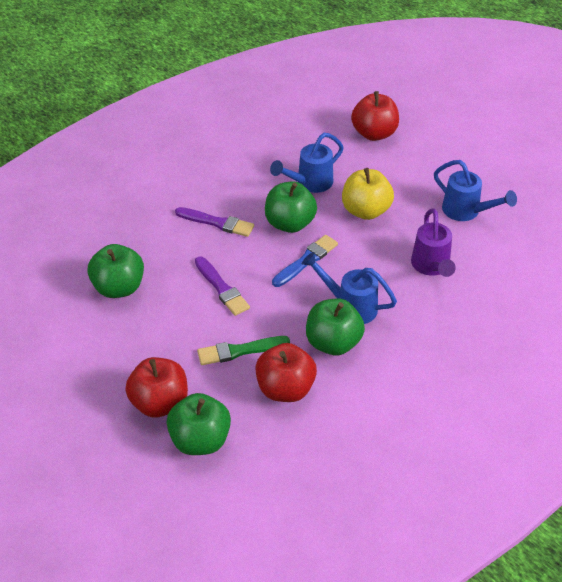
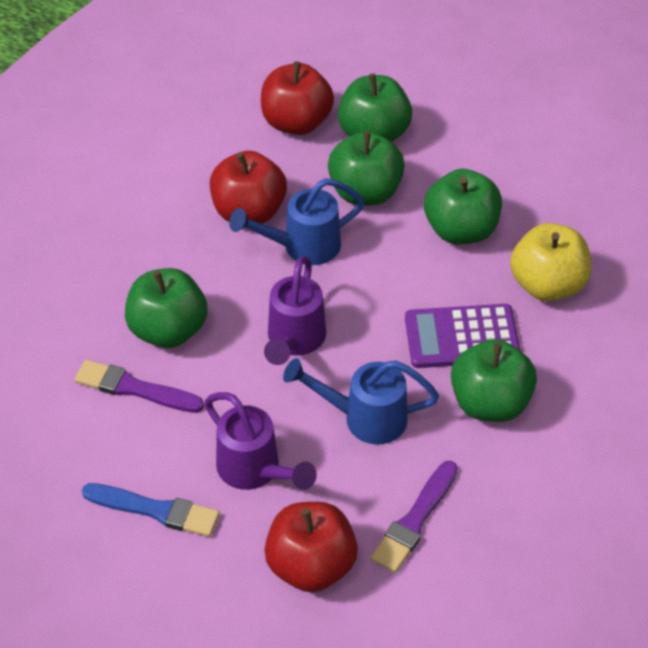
blue watering can: 3 -> 2
green apple: 4 -> 5
green brush: 1 -> 0
purple calculator: 0 -> 1
purple watering can: 1 -> 2

